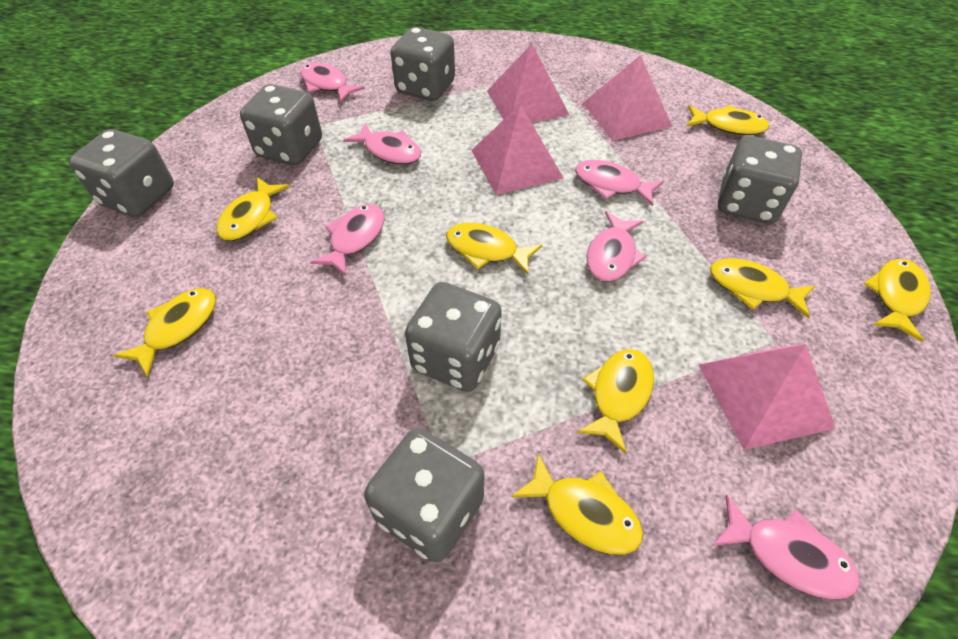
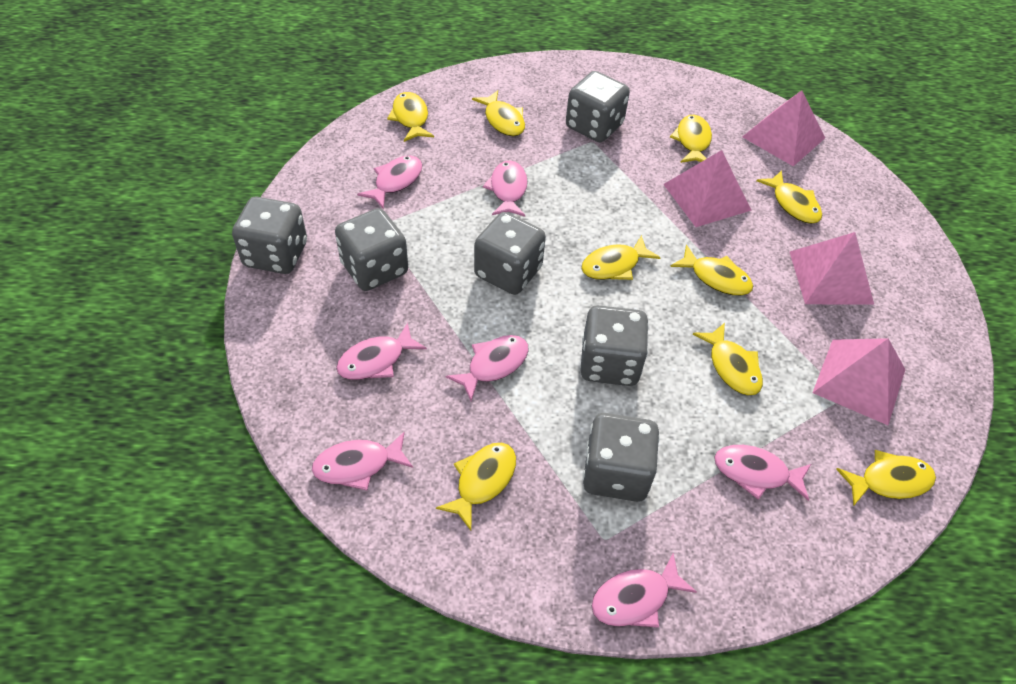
pink fish: 6 -> 7
yellow fish: 8 -> 9

